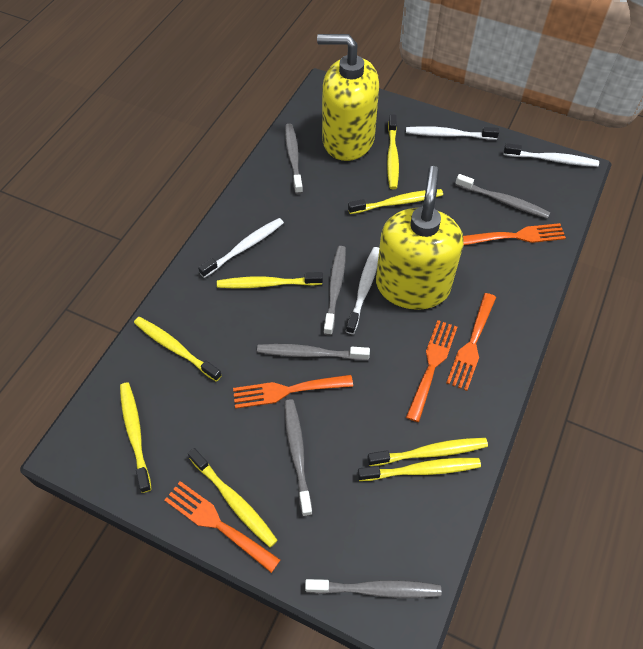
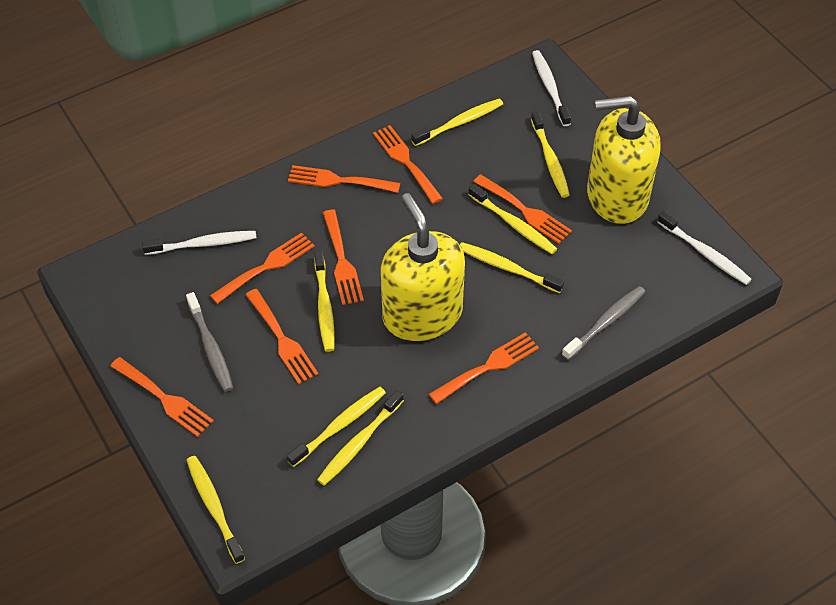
grey toothbrush: 6 -> 2
orange fork: 5 -> 8
white toothbrush: 4 -> 3

